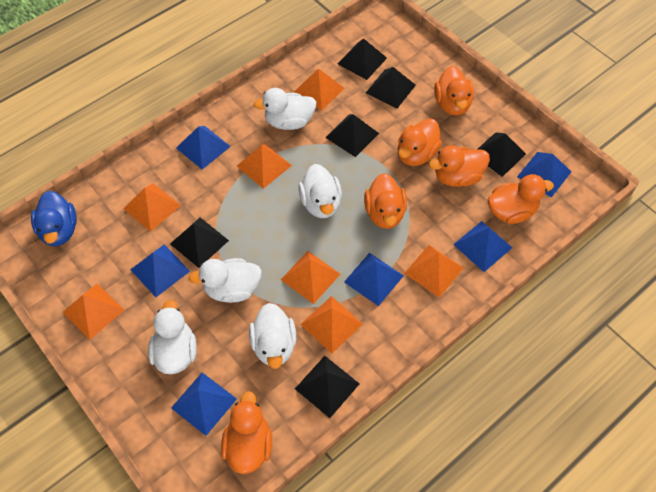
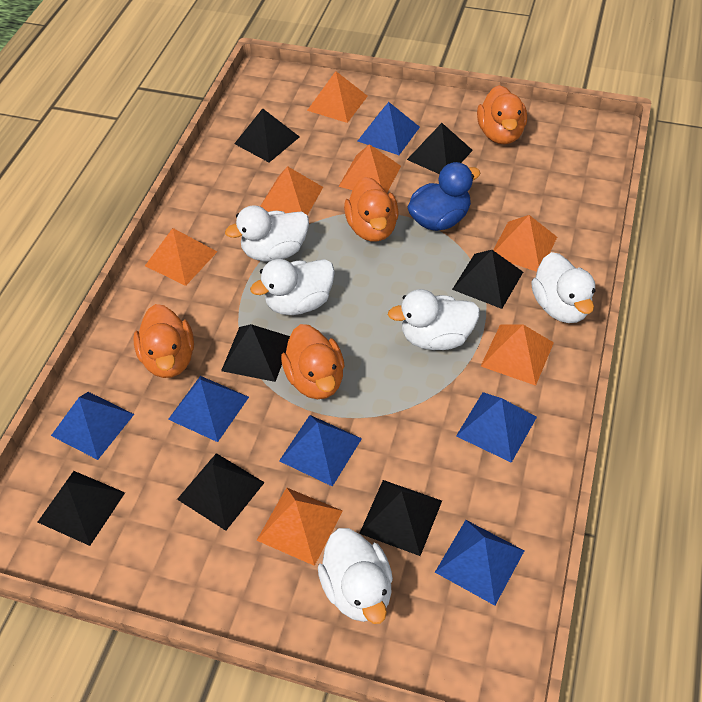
black pyramid: 6 -> 7
orange duck: 6 -> 4

